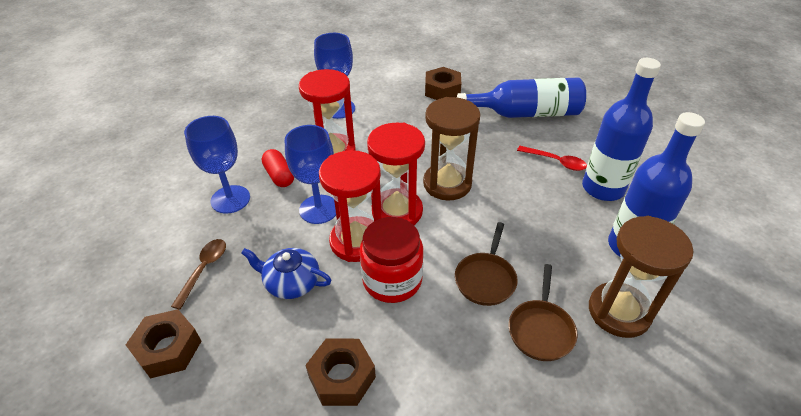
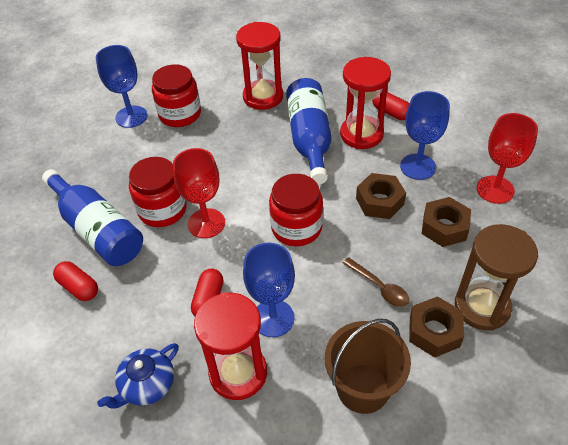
blue bottle: 3 -> 2
brown bucket: 0 -> 1
brown hourglass: 2 -> 1
brown pan: 2 -> 0
red capsule: 1 -> 3
red goblet: 0 -> 2
red jar: 1 -> 3
red spoon: 1 -> 0

